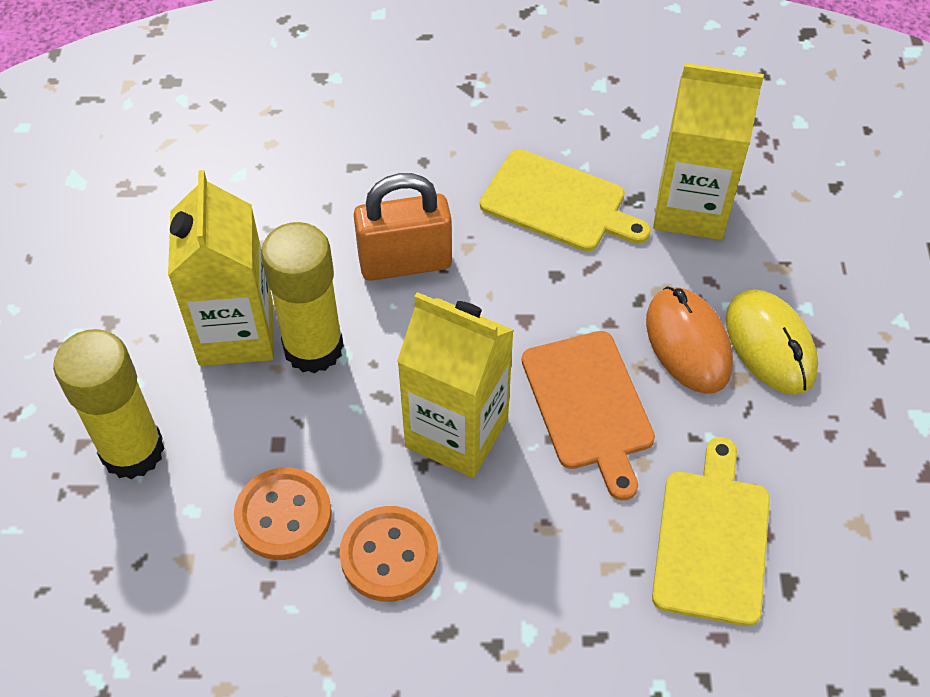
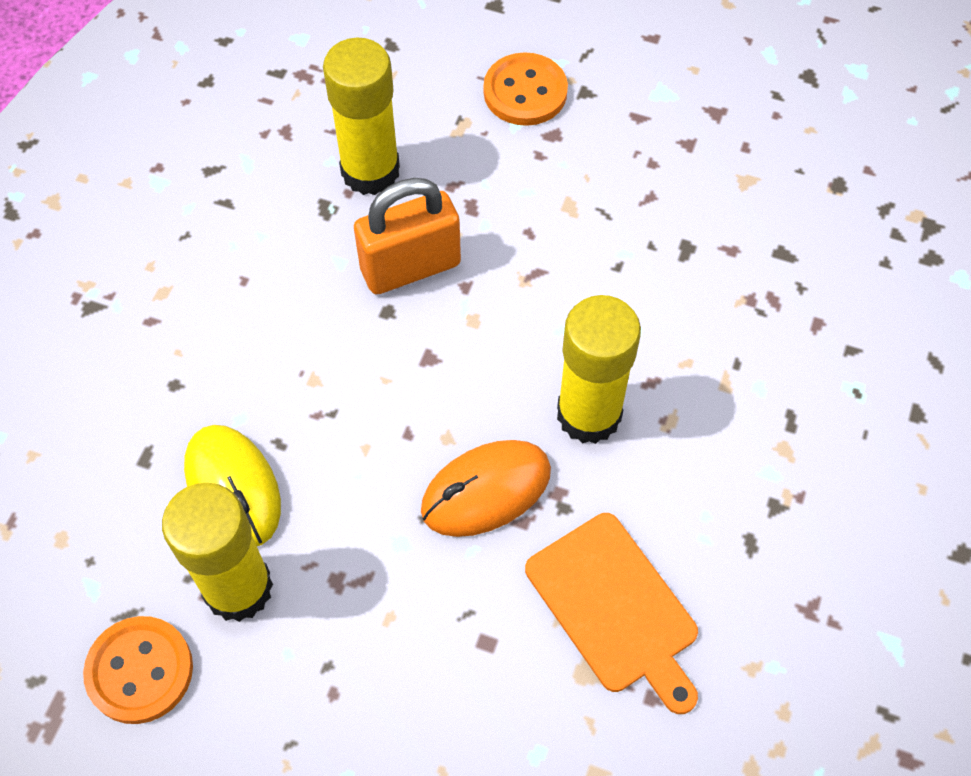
yellow carton: 3 -> 0
yellow cutting board: 2 -> 0
yellow glue stick: 2 -> 3

